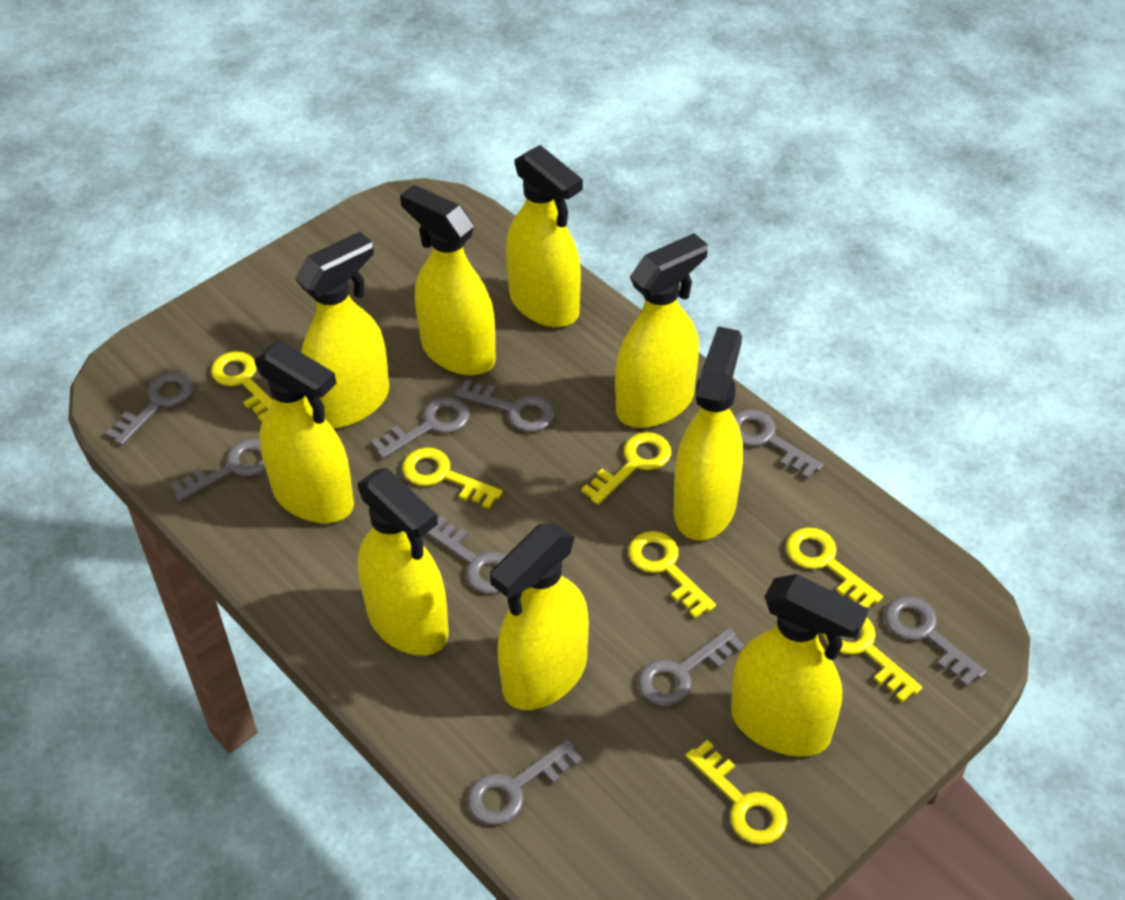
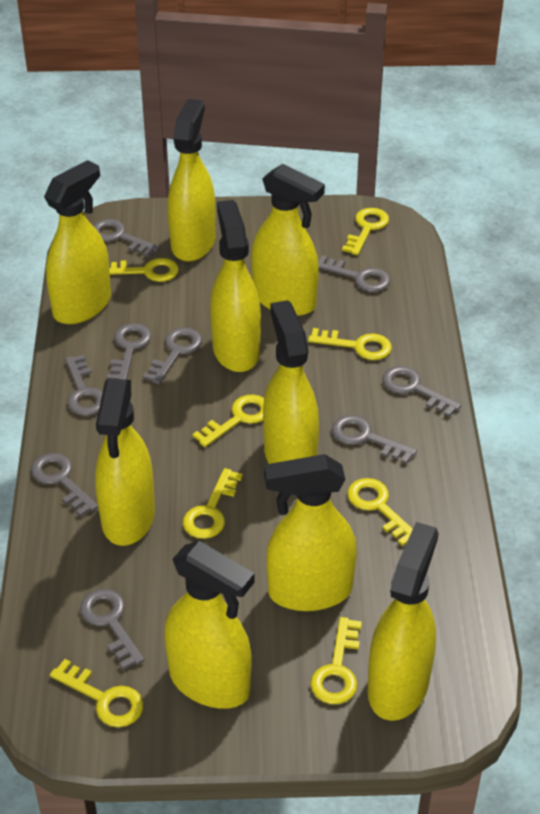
yellow key: 7 -> 8

